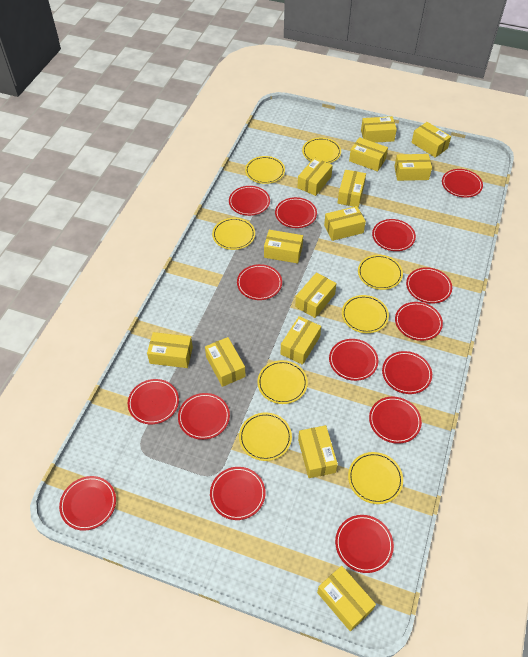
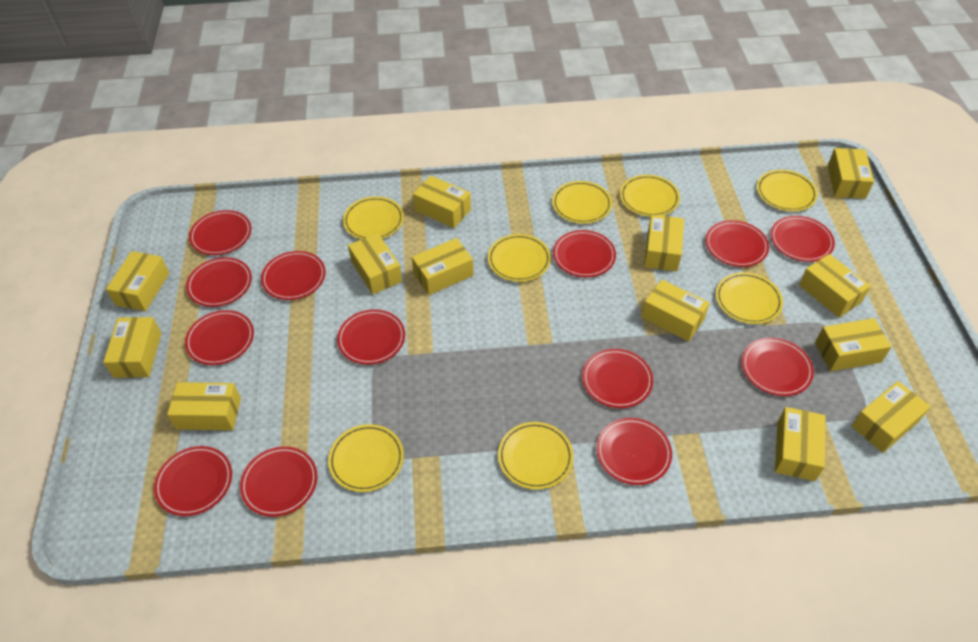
red plate: 15 -> 13
yellow box: 14 -> 13

